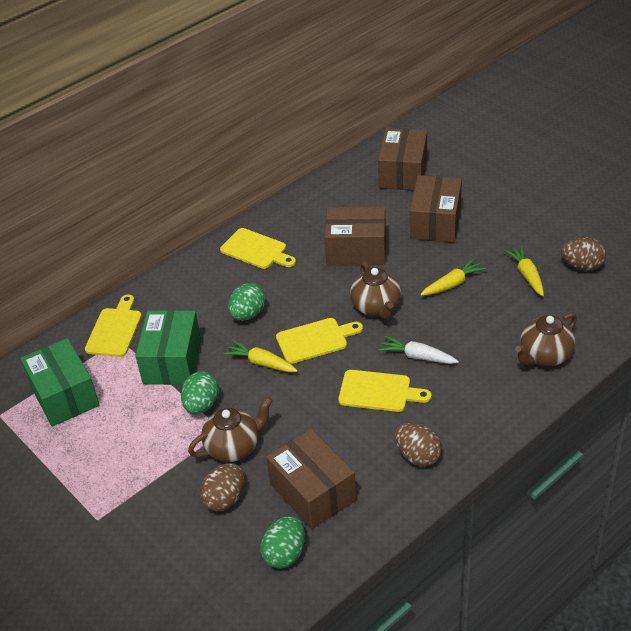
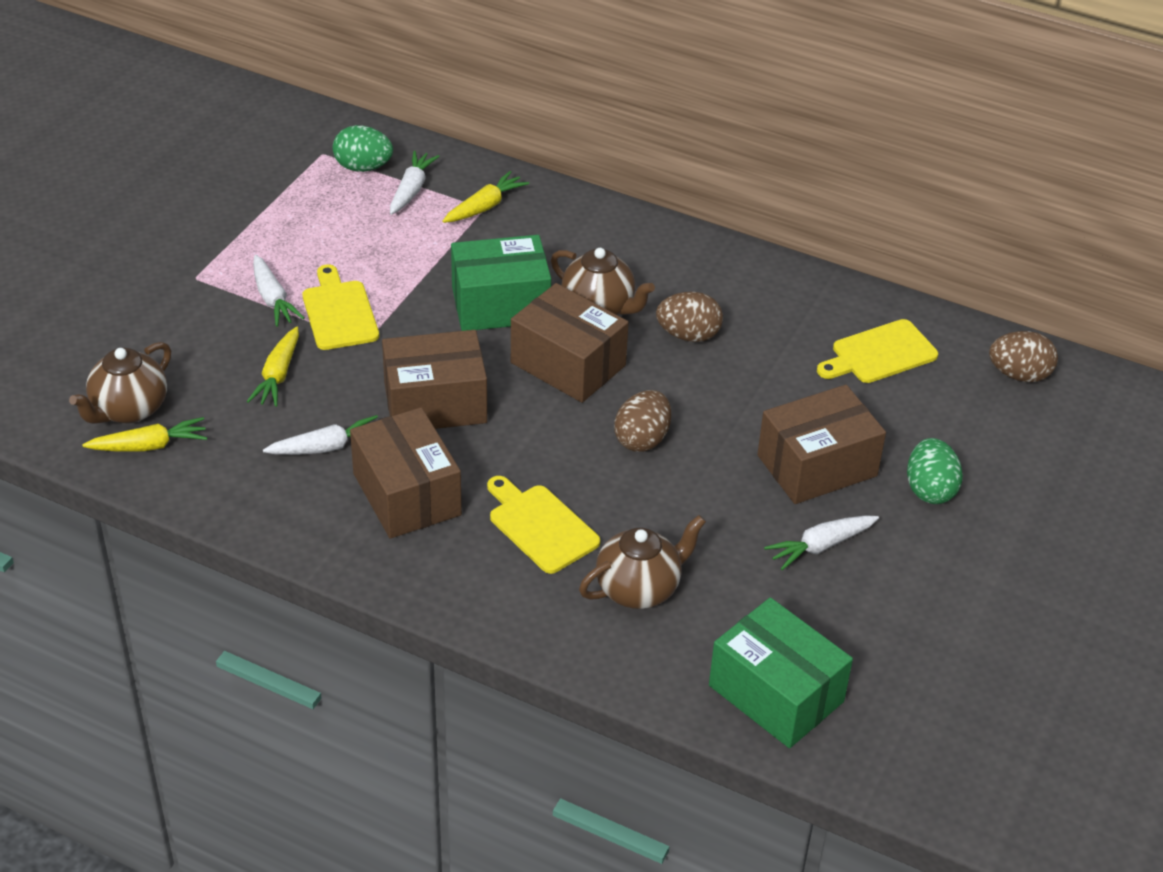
green egg: 3 -> 2
white carrot: 1 -> 4
yellow cutting board: 4 -> 3

